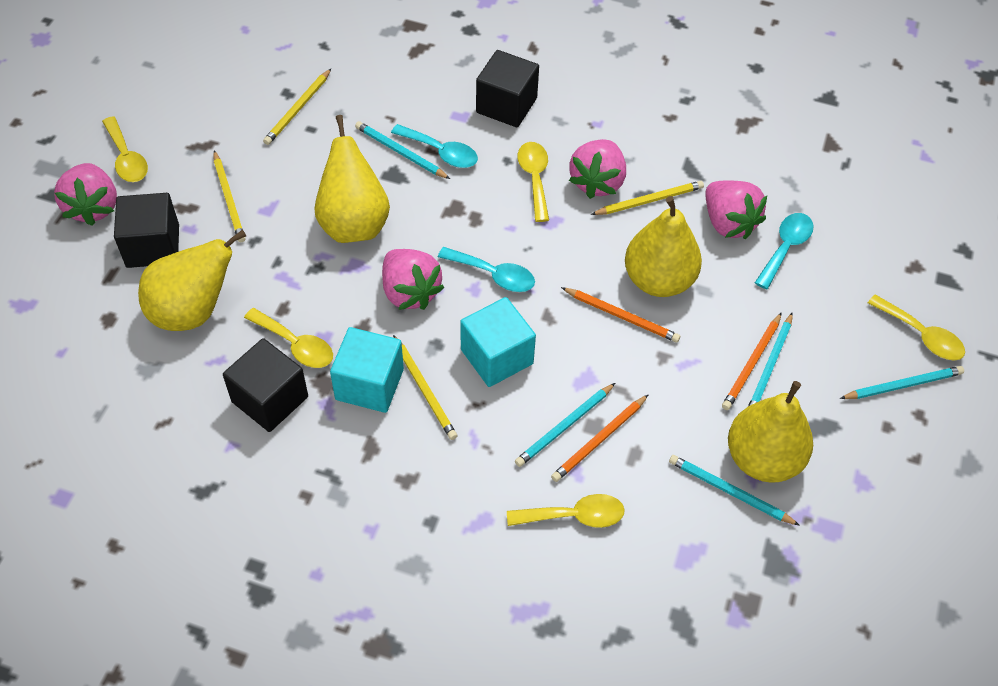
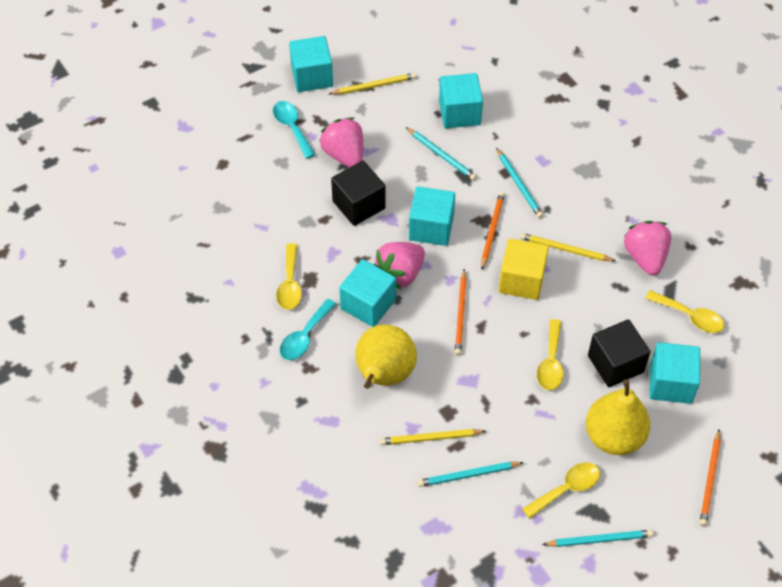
black cube: 3 -> 2
pink strawberry: 4 -> 3
turquoise cube: 2 -> 5
turquoise pencil: 5 -> 4
turquoise spoon: 3 -> 2
yellow cube: 0 -> 1
yellow pear: 4 -> 2
yellow pencil: 4 -> 3
yellow spoon: 5 -> 4

